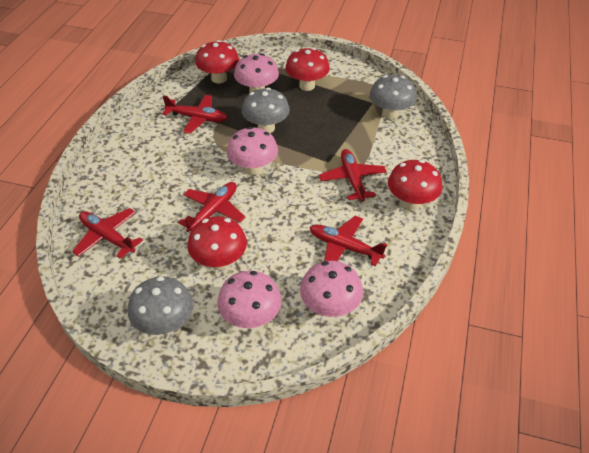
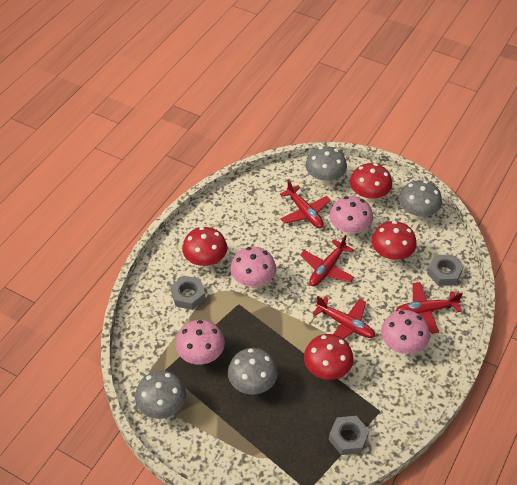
grey mushroom: 3 -> 4
grey nut: 0 -> 3
red plane: 5 -> 4

